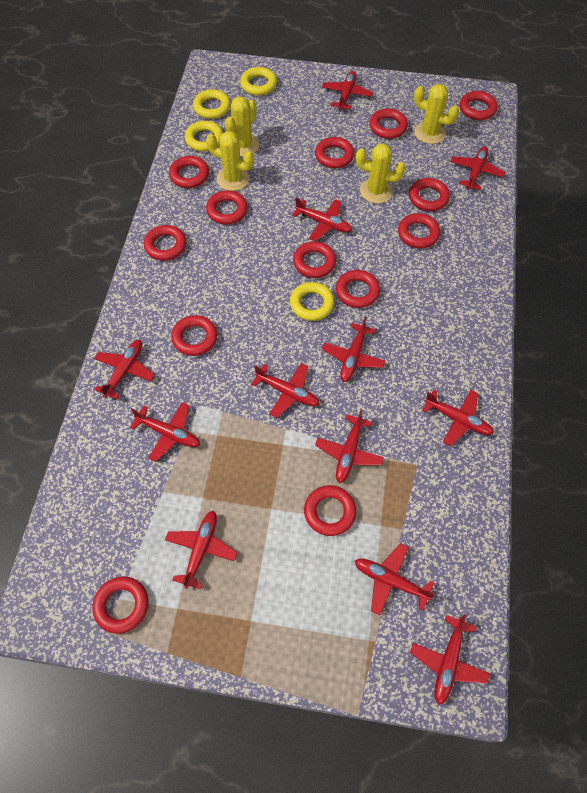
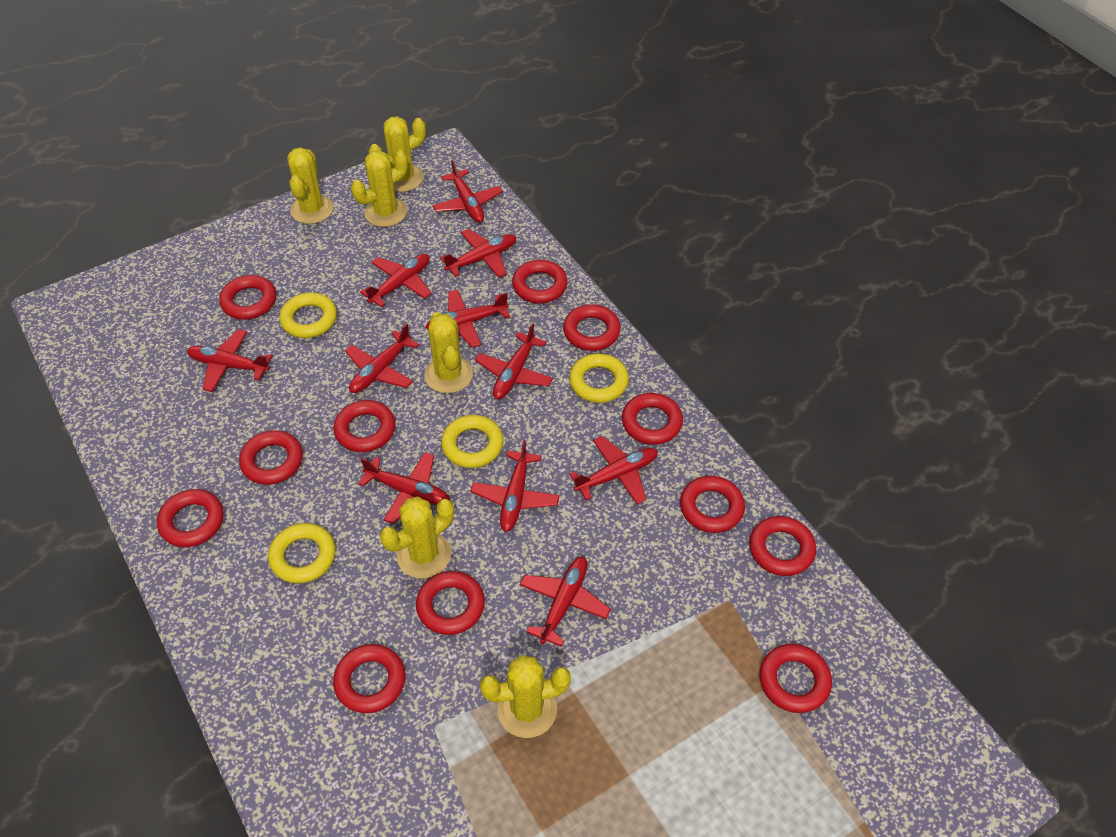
red plane: 12 -> 11
red ring: 13 -> 12
yellow cactus: 4 -> 6

